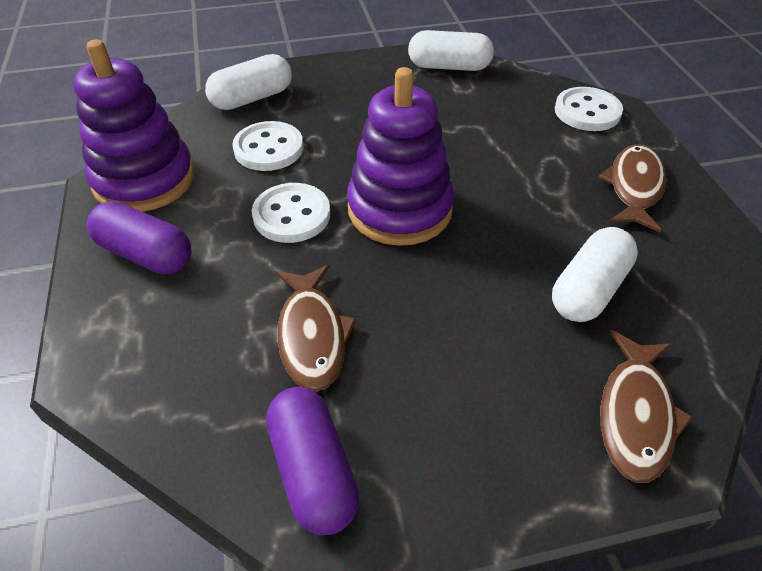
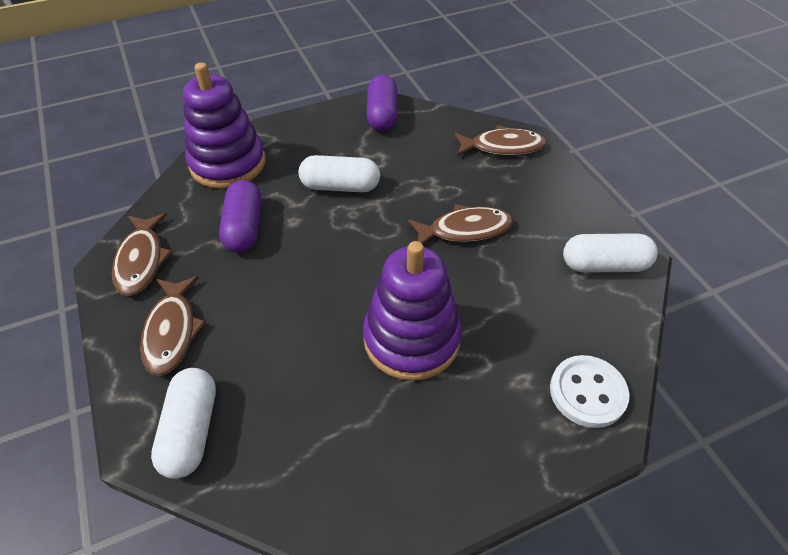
brown fish: 3 -> 4
white button: 3 -> 1

